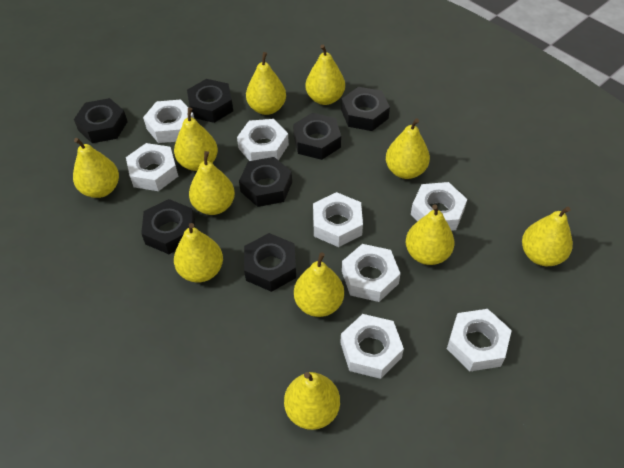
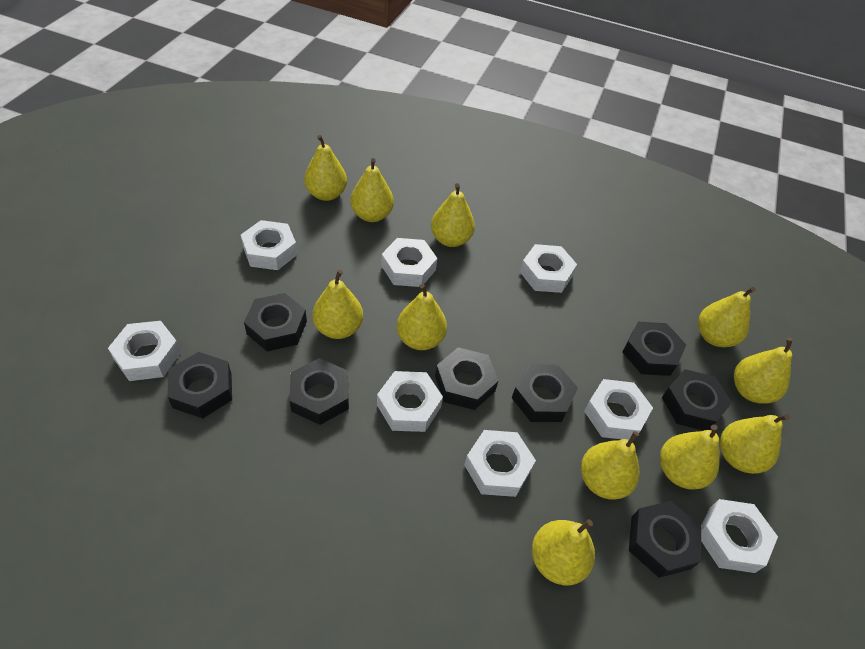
black nut: 7 -> 8

